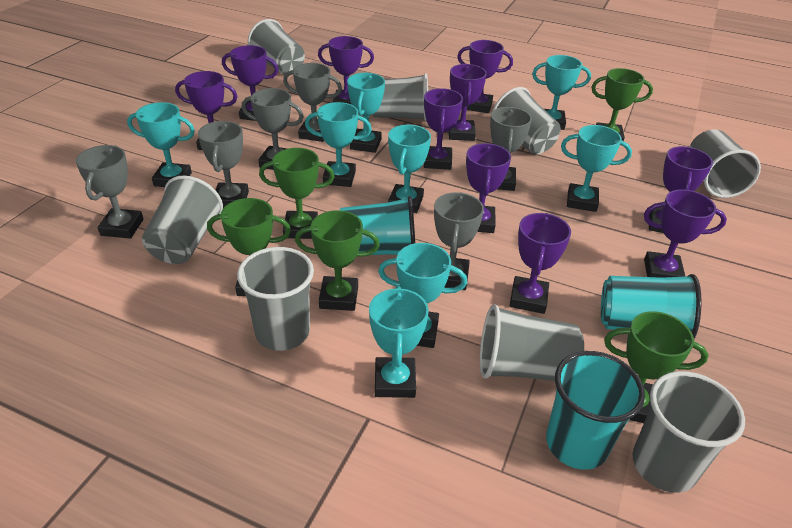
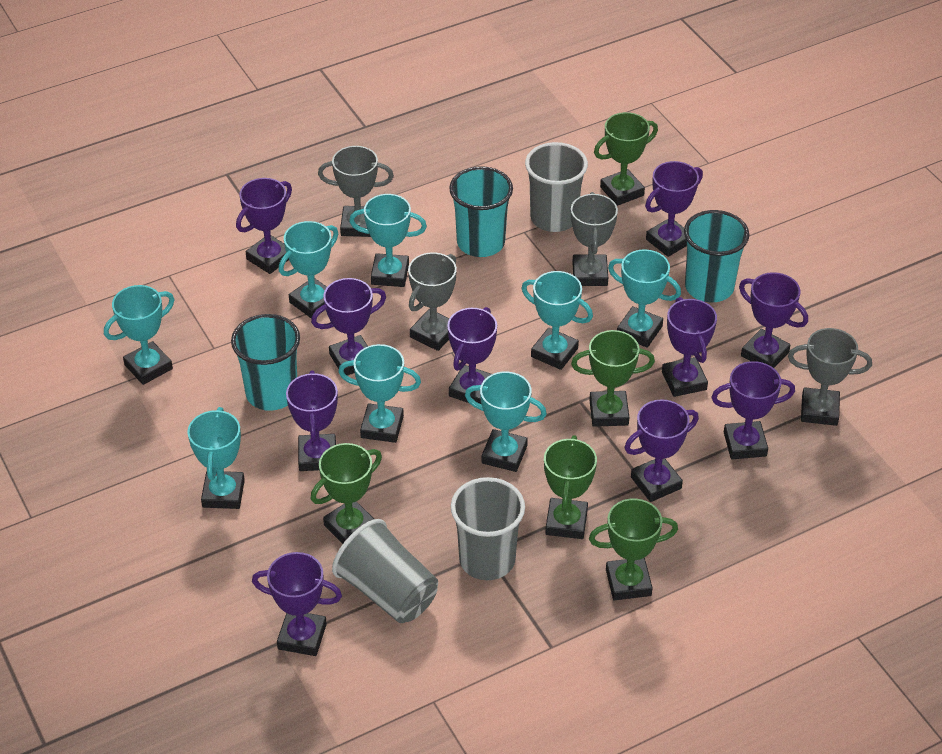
grey cup: 8 -> 3
grey trophy: 6 -> 4

